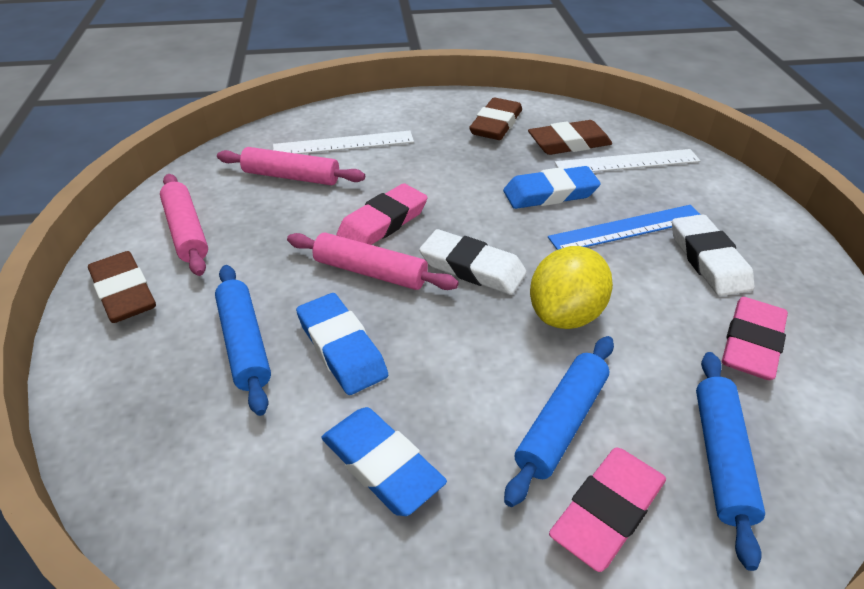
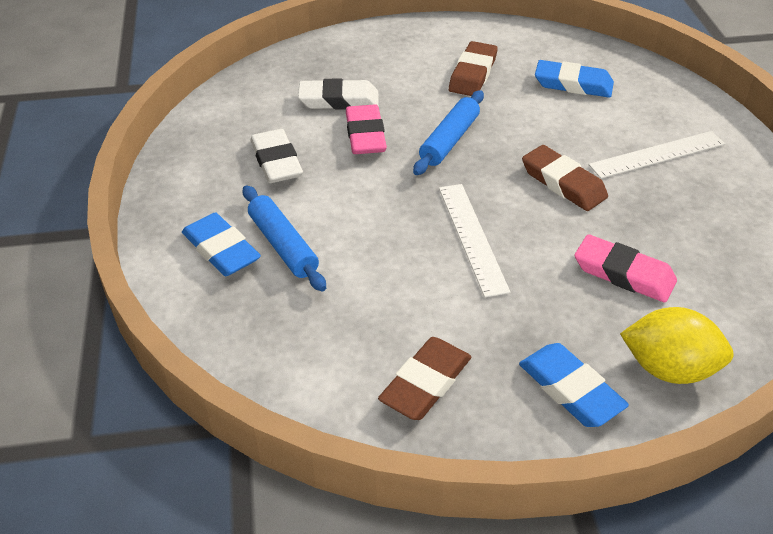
blue rolling pin: 3 -> 2
blue ruler: 1 -> 0
pink eraser: 3 -> 2
pink rolling pin: 3 -> 0

